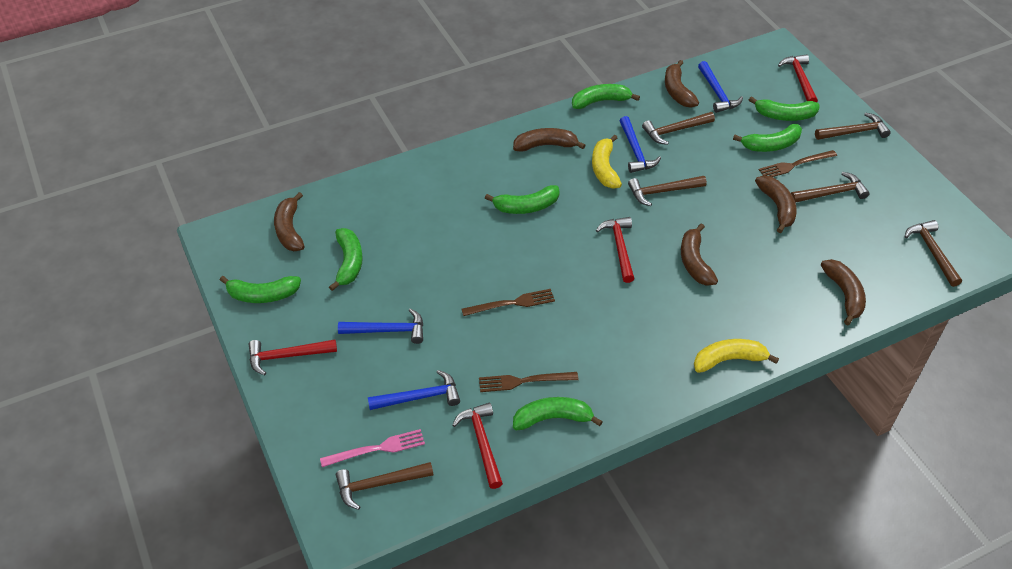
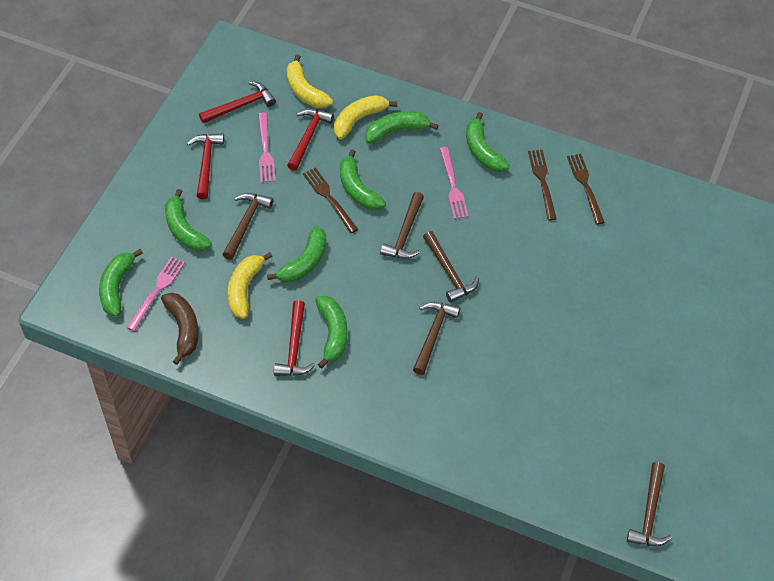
blue hammer: 4 -> 0
brown banana: 6 -> 1
brown hammer: 6 -> 5
pink fork: 1 -> 3
yellow banana: 2 -> 3

